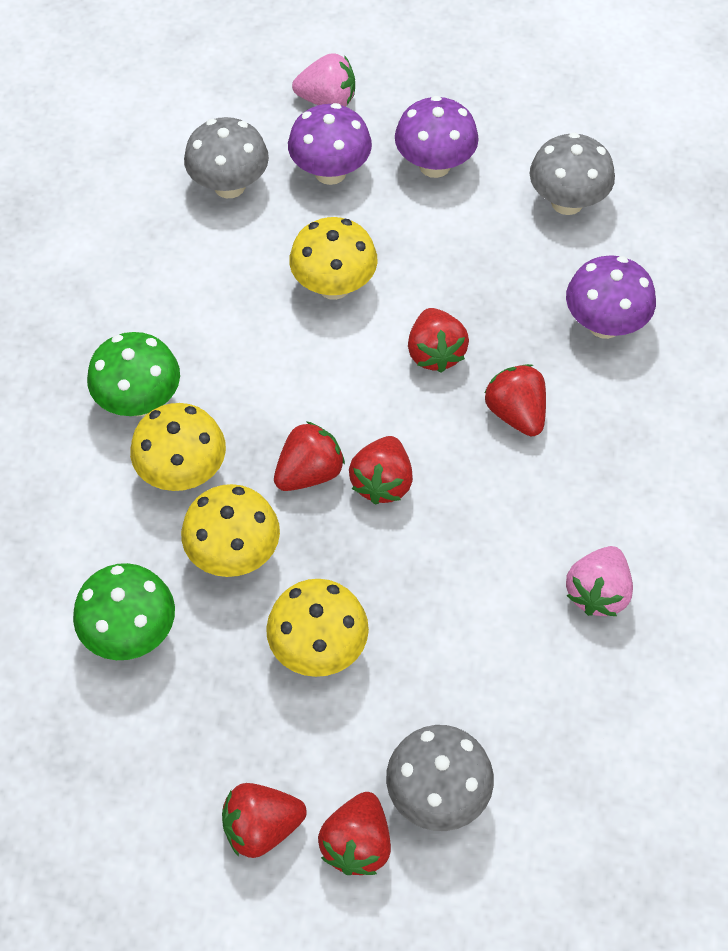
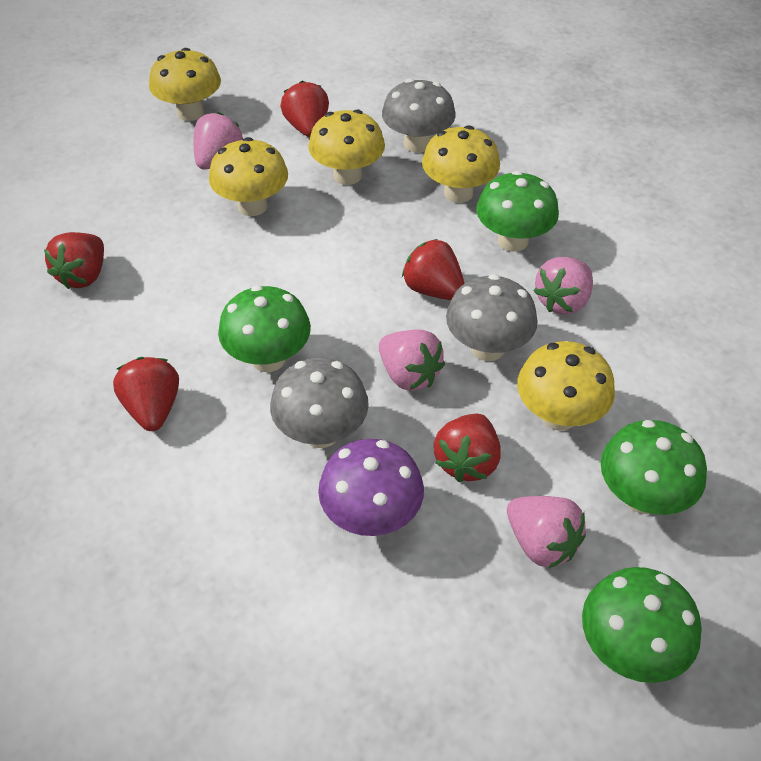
green mushroom: 2 -> 4
pink strawberry: 2 -> 4
purple mushroom: 3 -> 1
red strawberry: 6 -> 5
yellow mushroom: 4 -> 5

